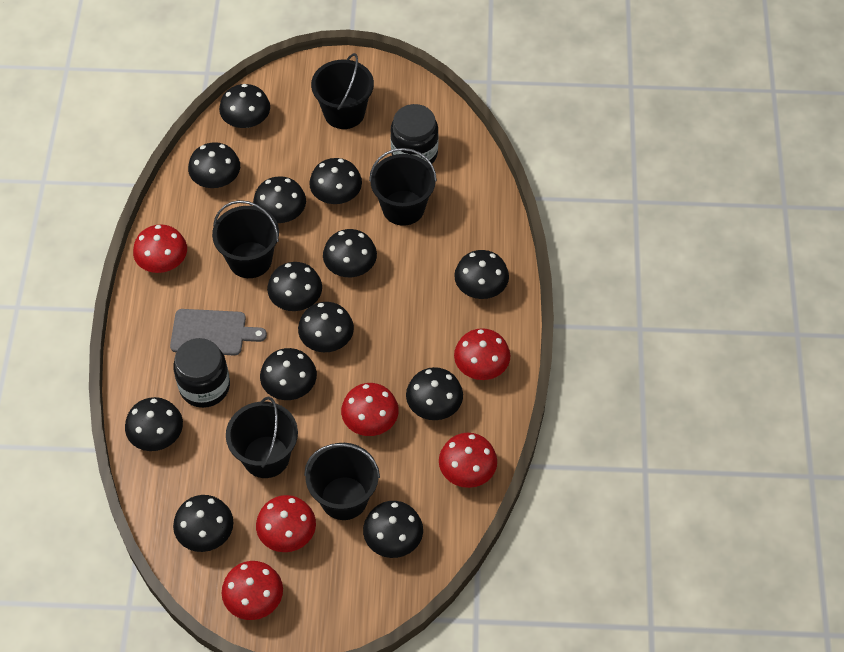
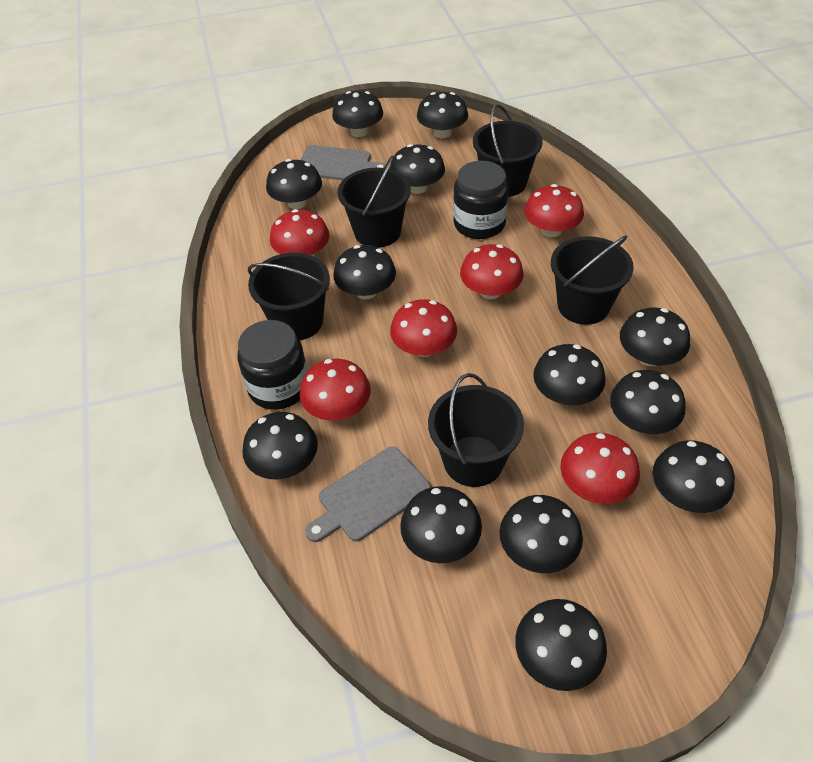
grey cutting board: 1 -> 2

